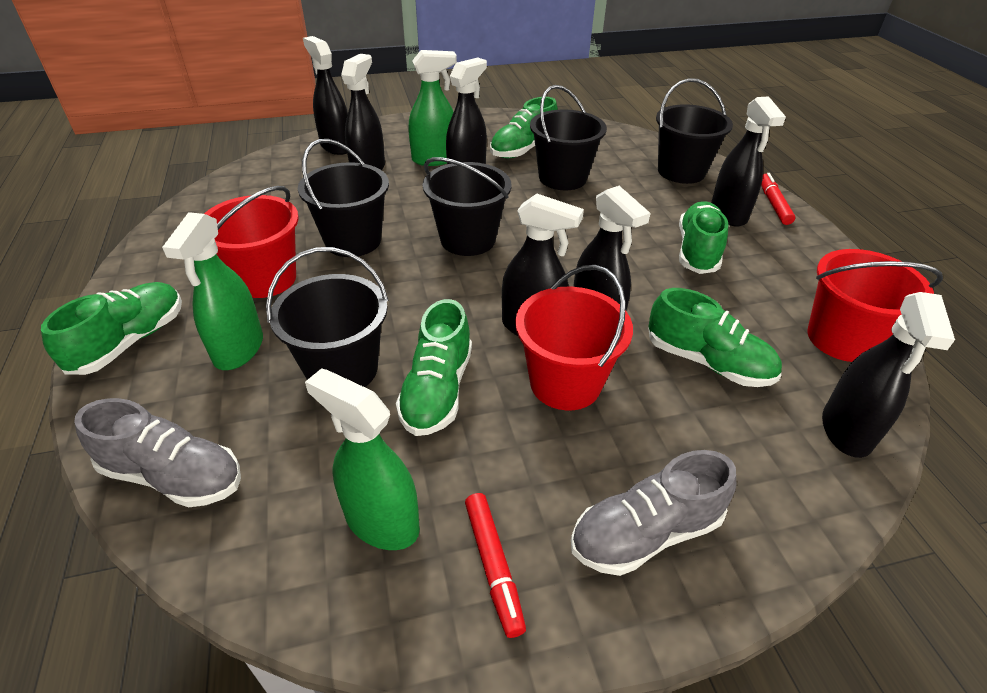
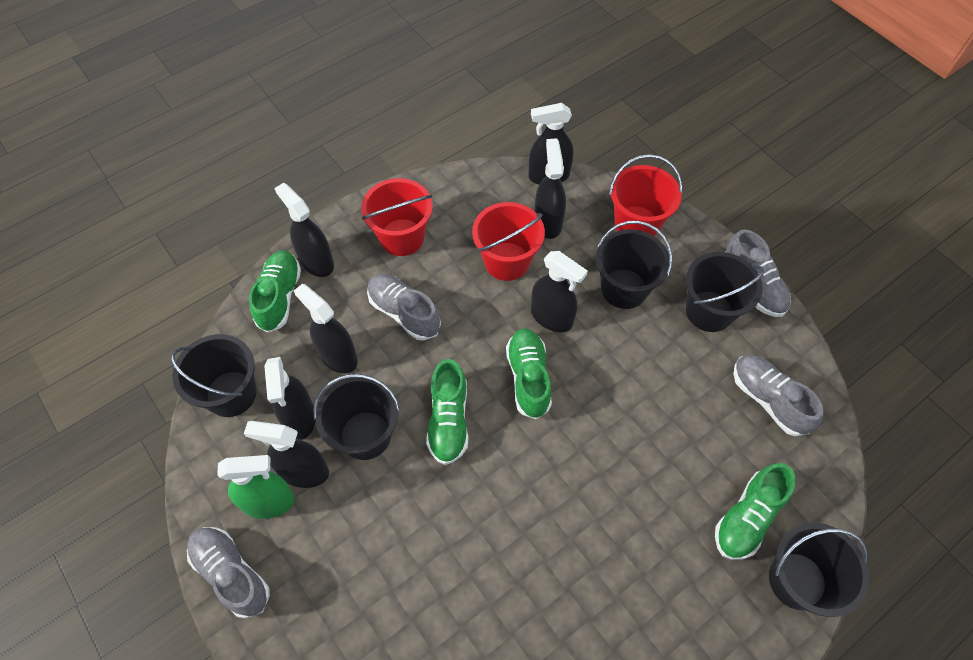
green shoe: 5 -> 4
green spray bottle: 3 -> 1
grey shoe: 2 -> 4
red marker: 2 -> 0

